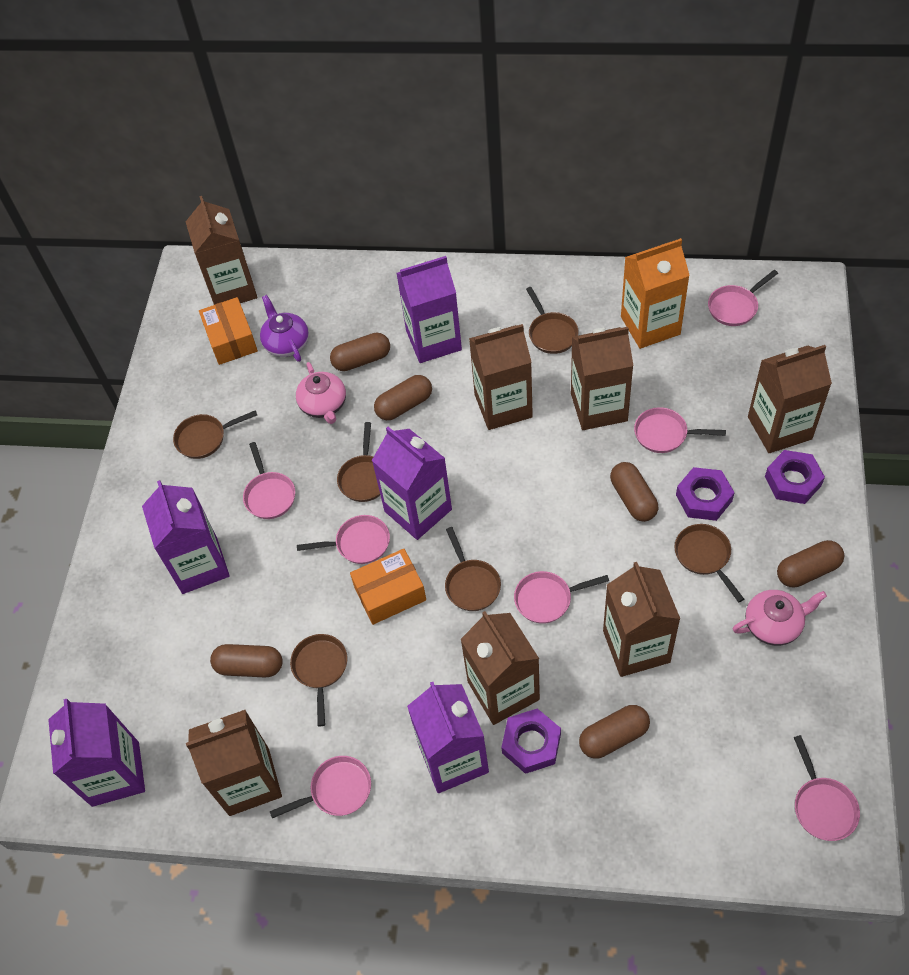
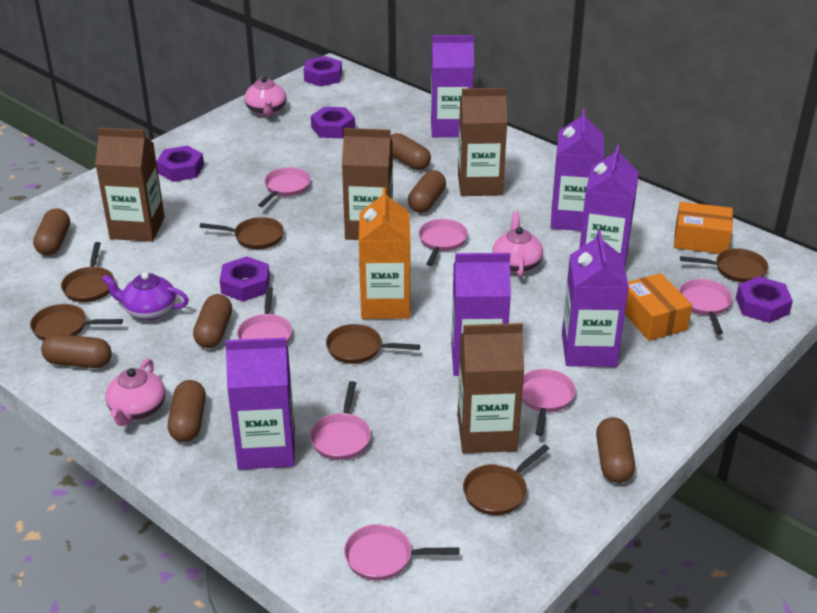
brown capsule: 6 -> 7
brown carton: 7 -> 4
pink teapot: 2 -> 3
purple carton: 5 -> 6
purple nut: 3 -> 5

